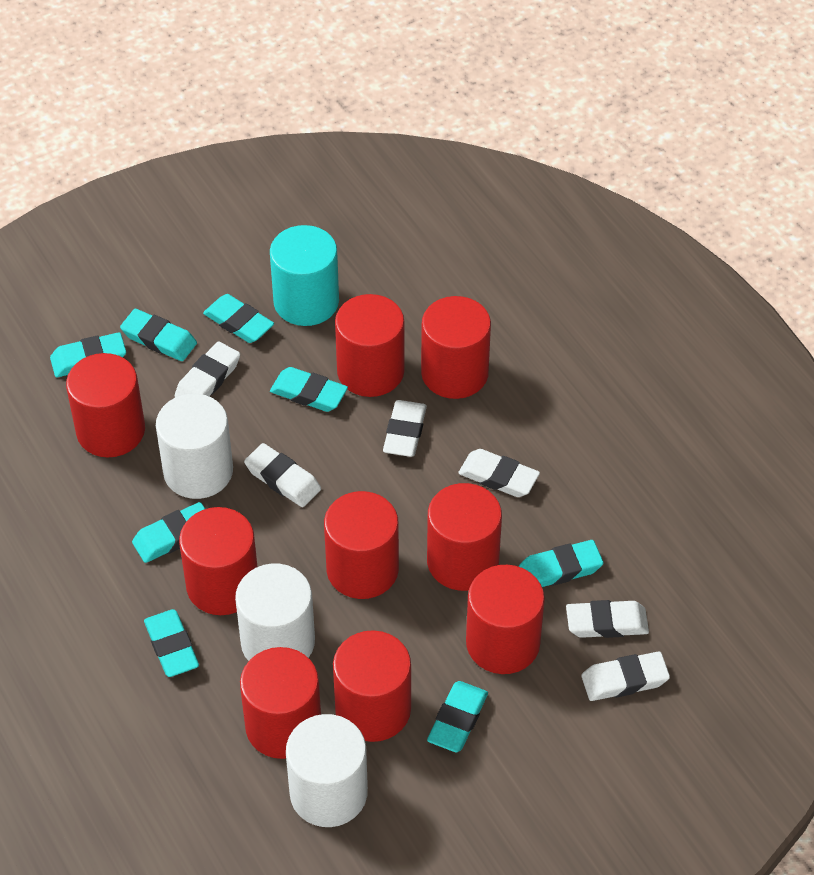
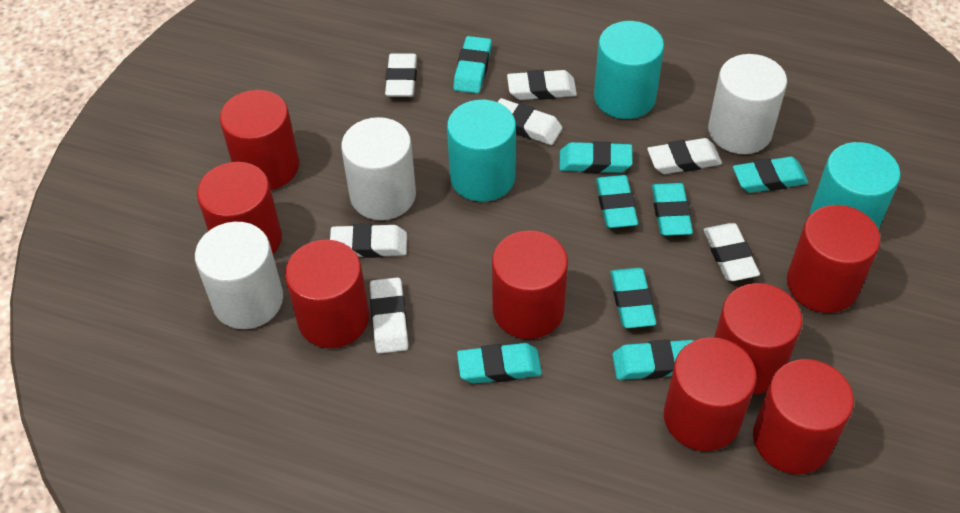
red cylinder: 9 -> 8
turquoise cylinder: 1 -> 3
white eraser: 6 -> 7

